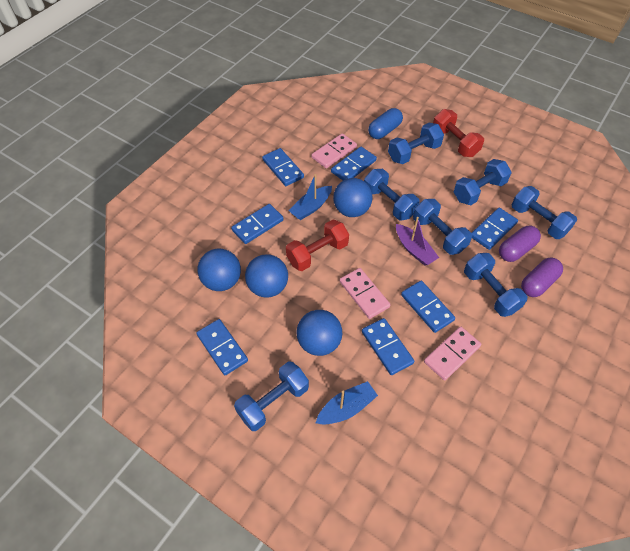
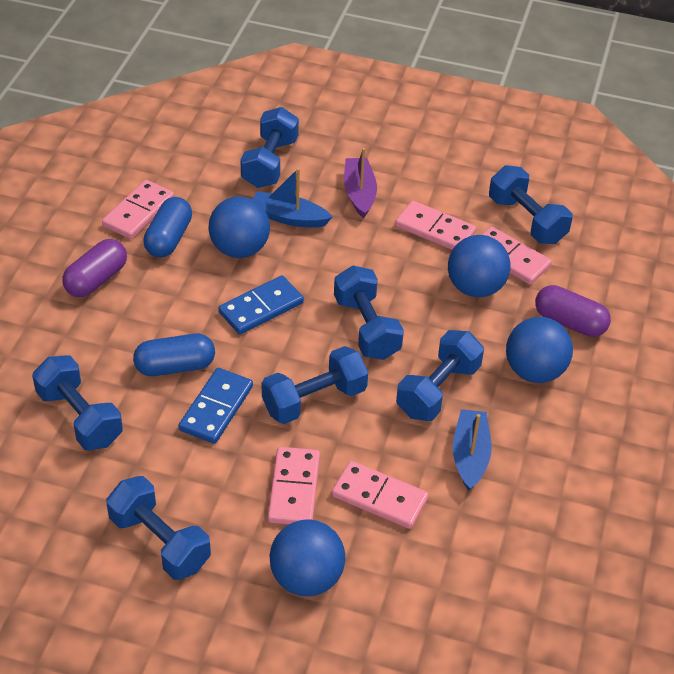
blue capsule: 1 -> 2
blue domino: 7 -> 2
pink domino: 3 -> 5
red dumbbell: 2 -> 0

